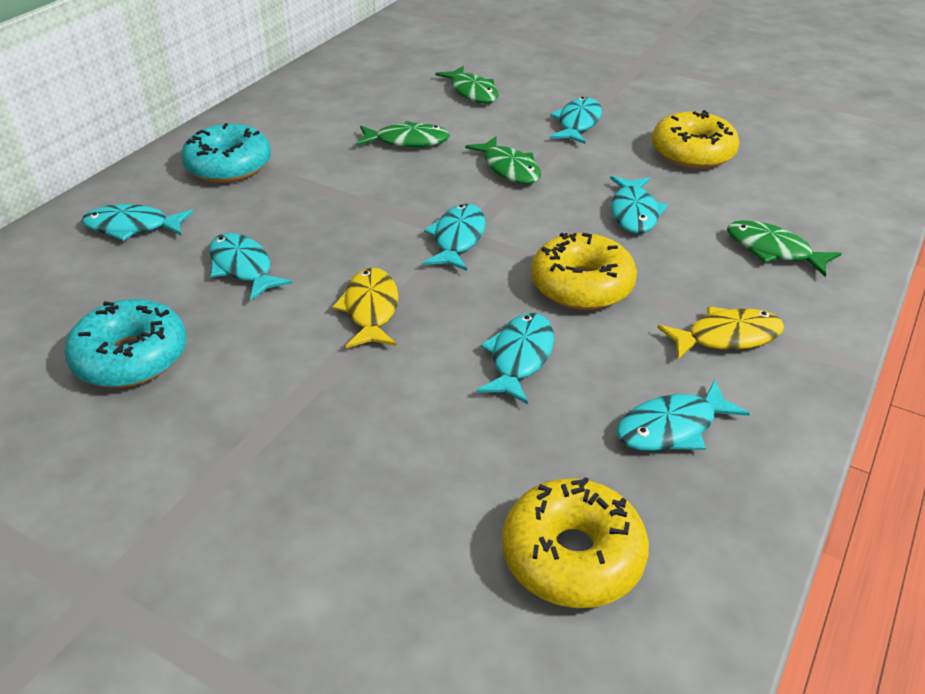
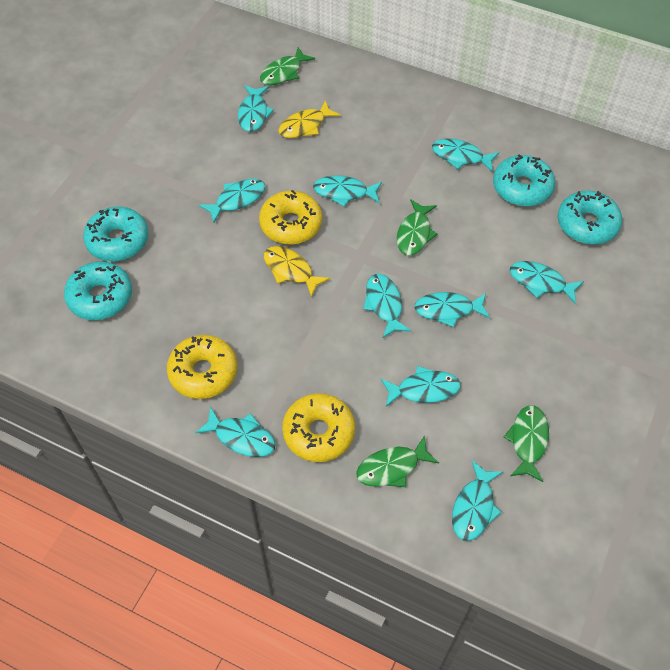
turquoise donut: 2 -> 4
turquoise fish: 7 -> 10

